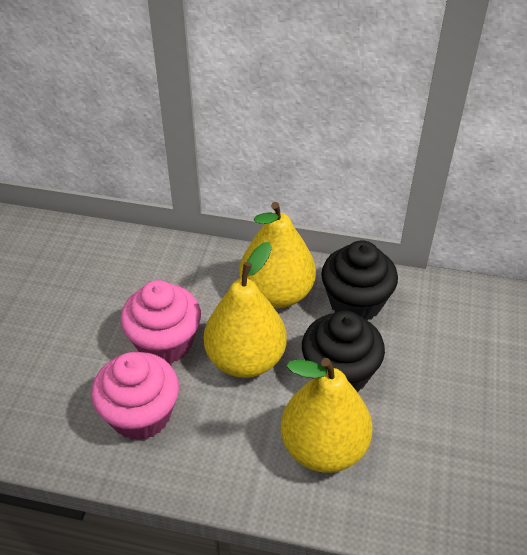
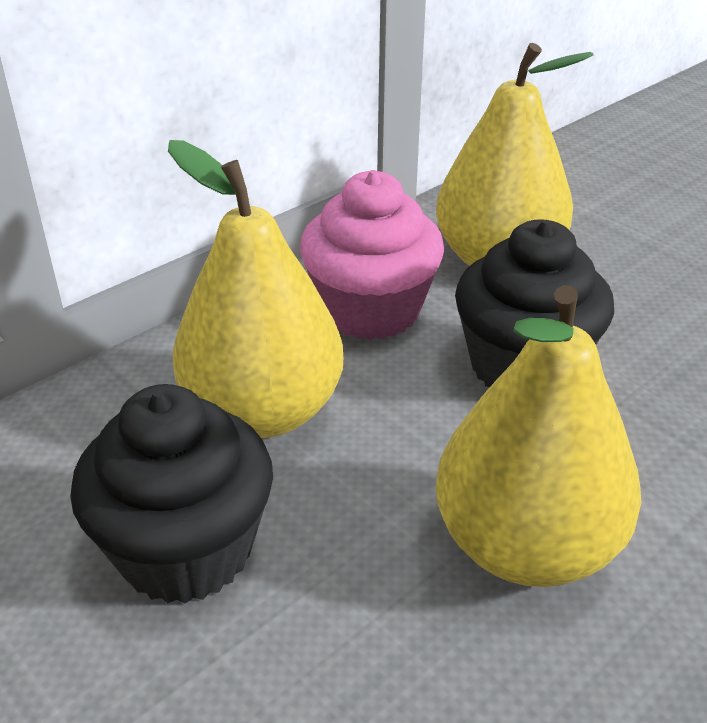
pink cupcake: 2 -> 1

